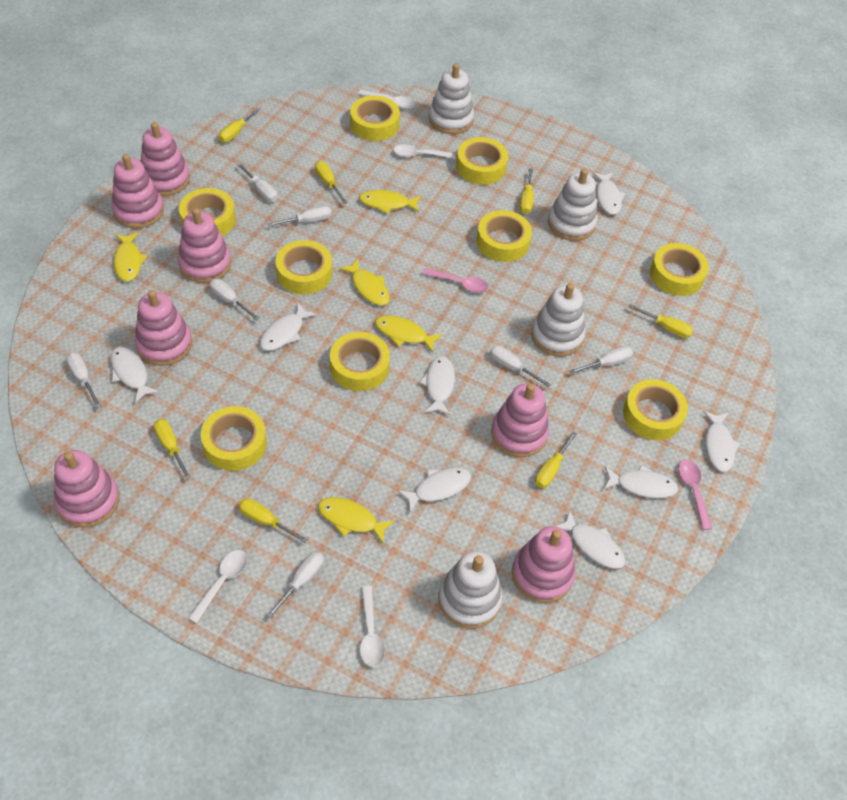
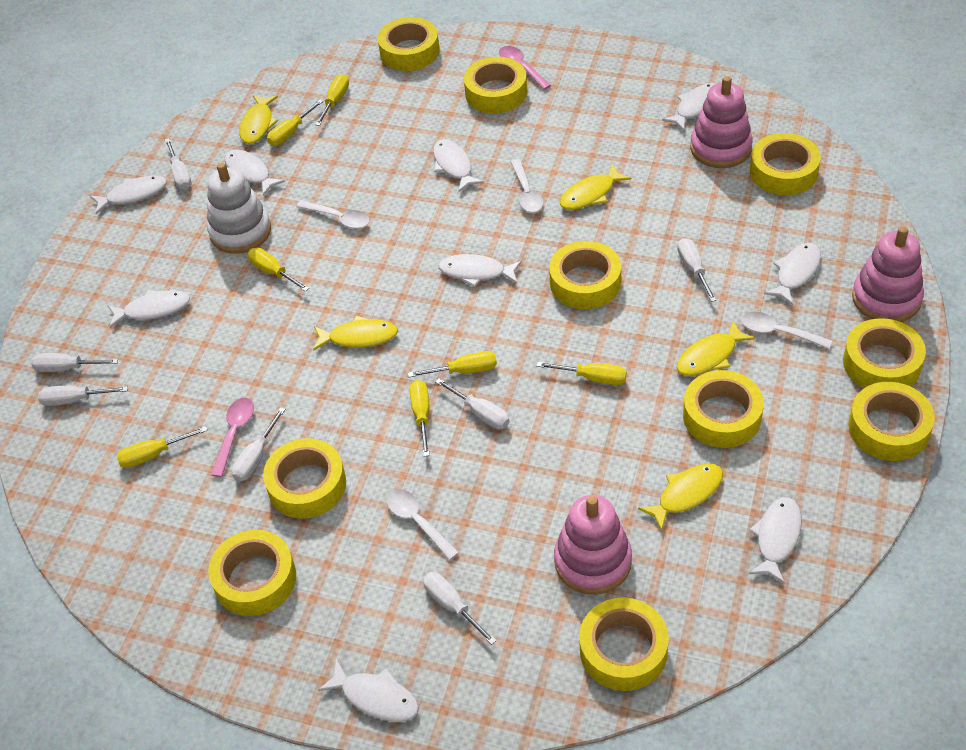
pink stacking toy: 7 -> 3
white fish: 8 -> 9
white stacking toy: 4 -> 1
yellow tape: 9 -> 10

